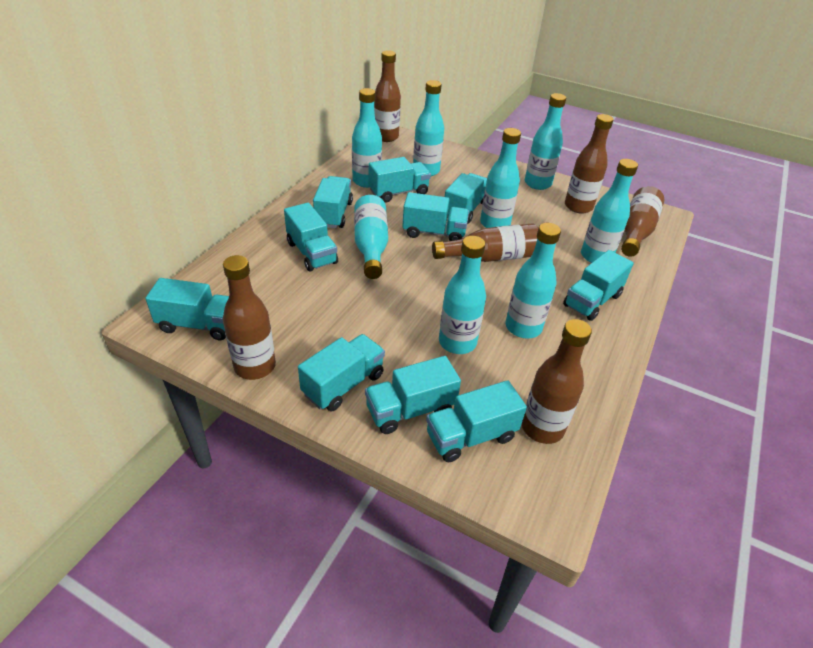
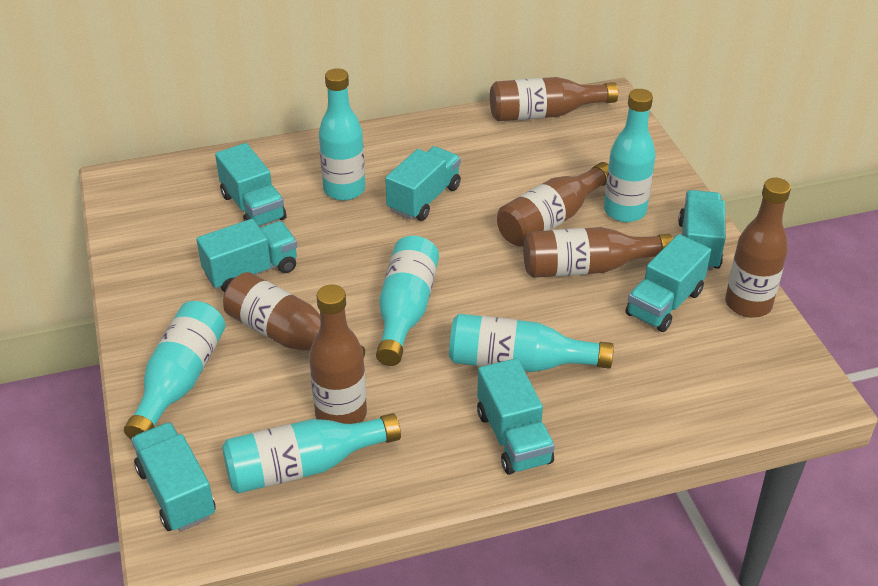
turquoise bottle: 8 -> 6
turquoise truck: 10 -> 7

